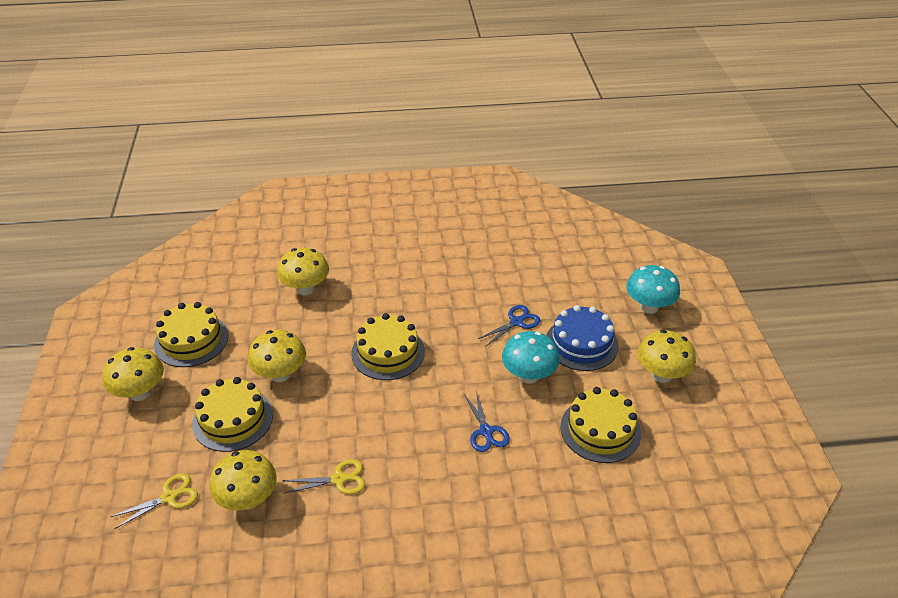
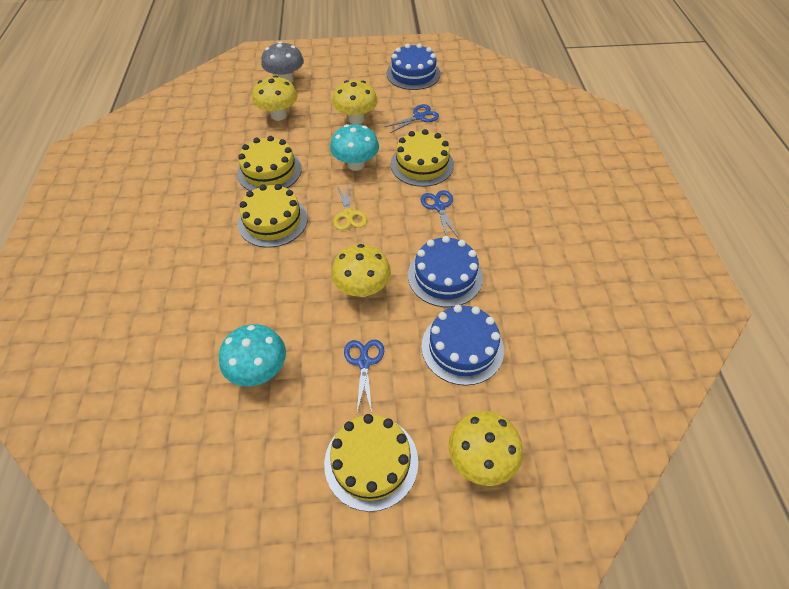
blue cake: 1 -> 3
blue scissors: 2 -> 3
grey mushroom: 0 -> 1
yellow mushroom: 5 -> 4
yellow scissors: 2 -> 1

